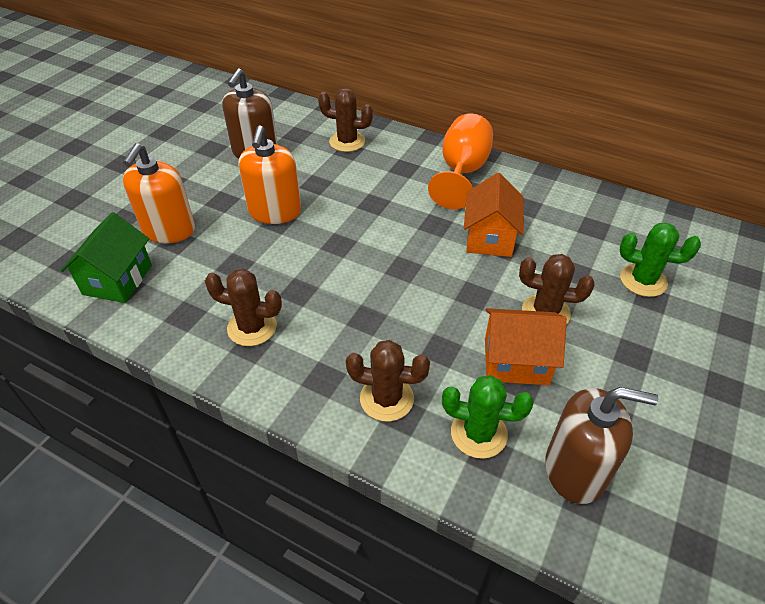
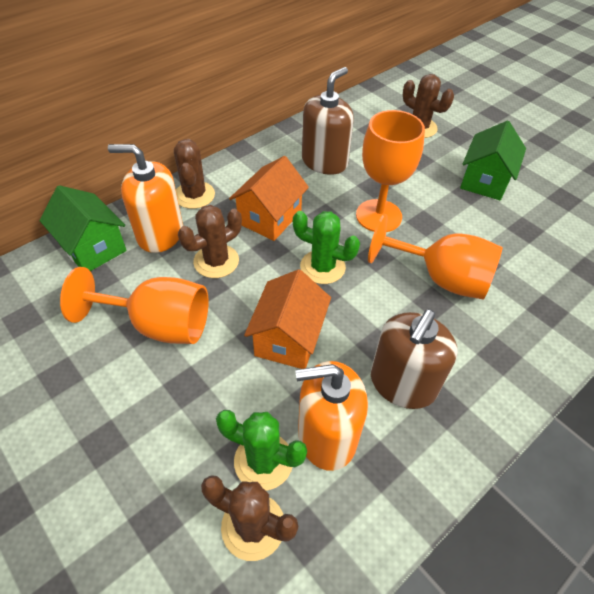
green house: 1 -> 2
orange goblet: 1 -> 3

